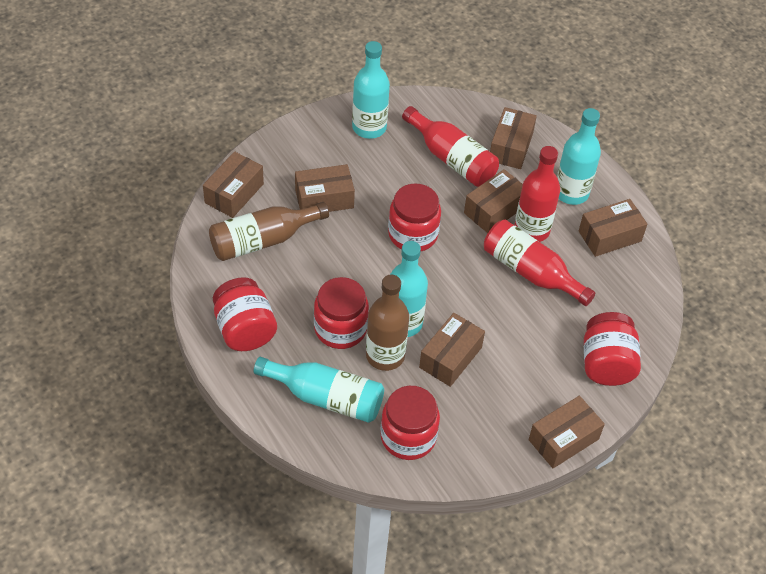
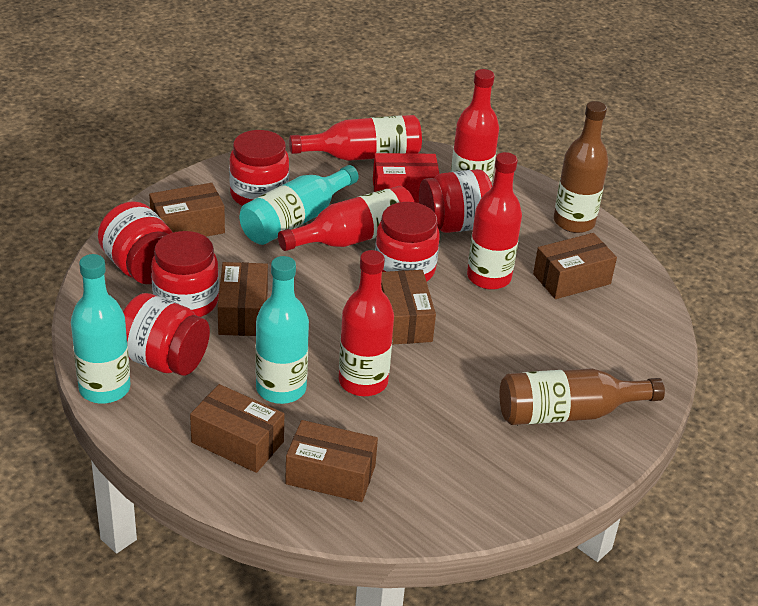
brown box: 7 -> 6
red bottle: 3 -> 5
red box: 0 -> 1
red jar: 5 -> 6
turquoise bottle: 4 -> 3

